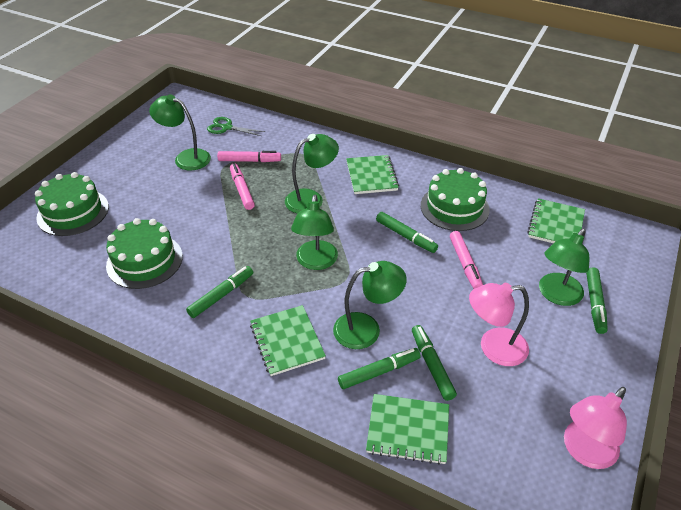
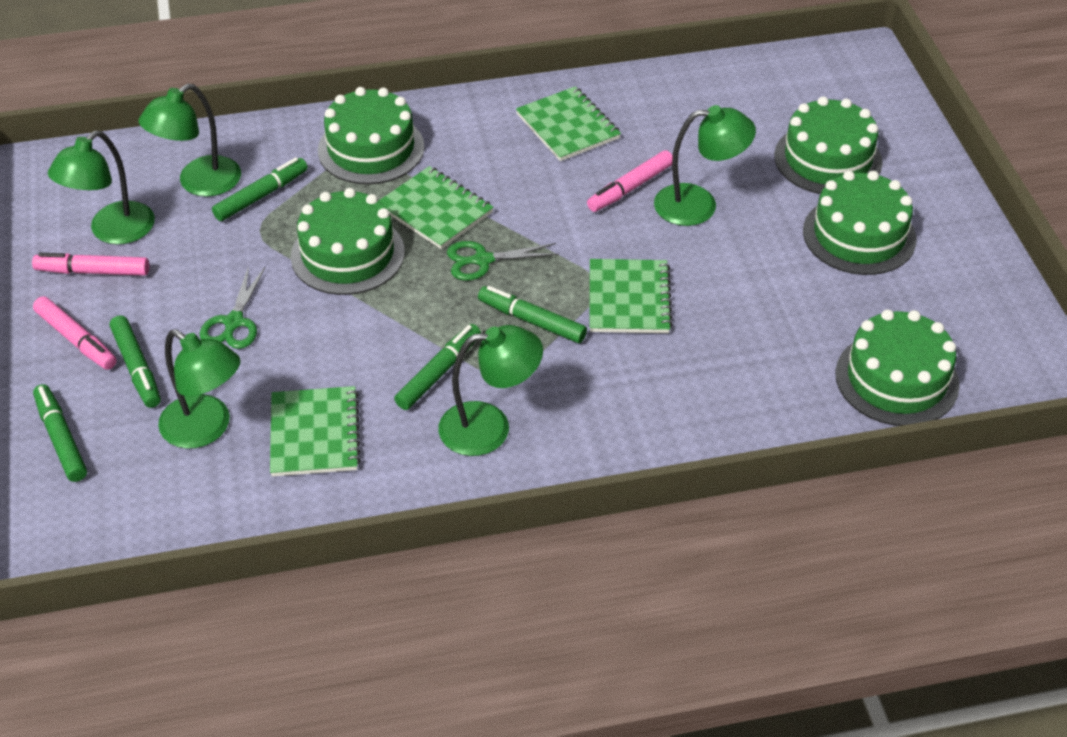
green cake: 3 -> 5
green scissors: 1 -> 2
pink lamp: 2 -> 0

